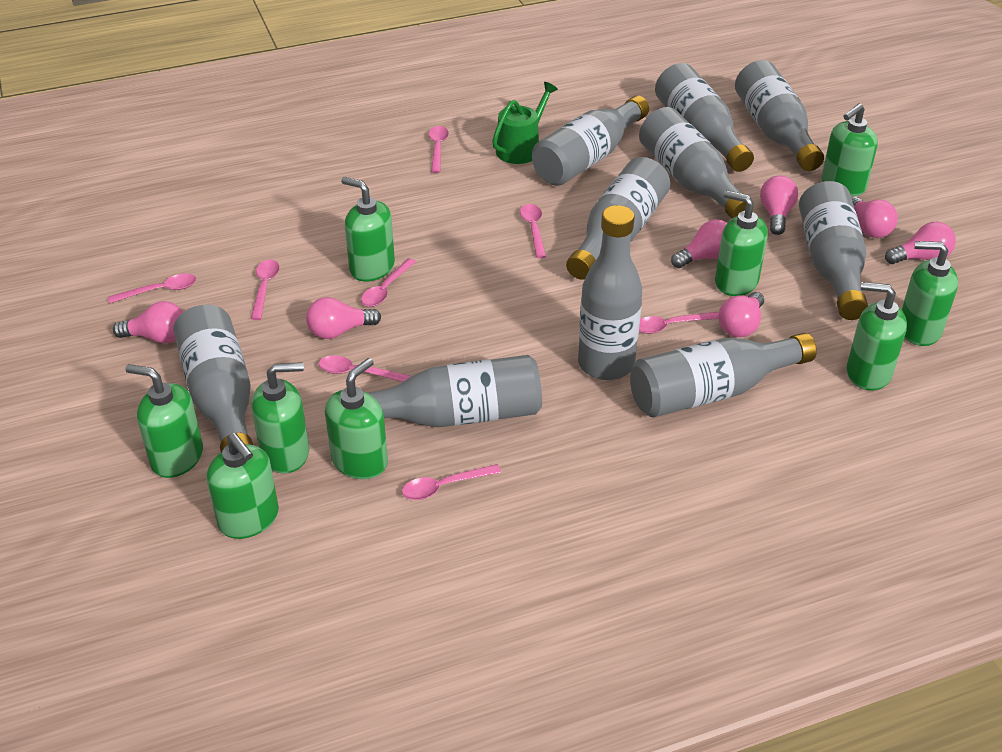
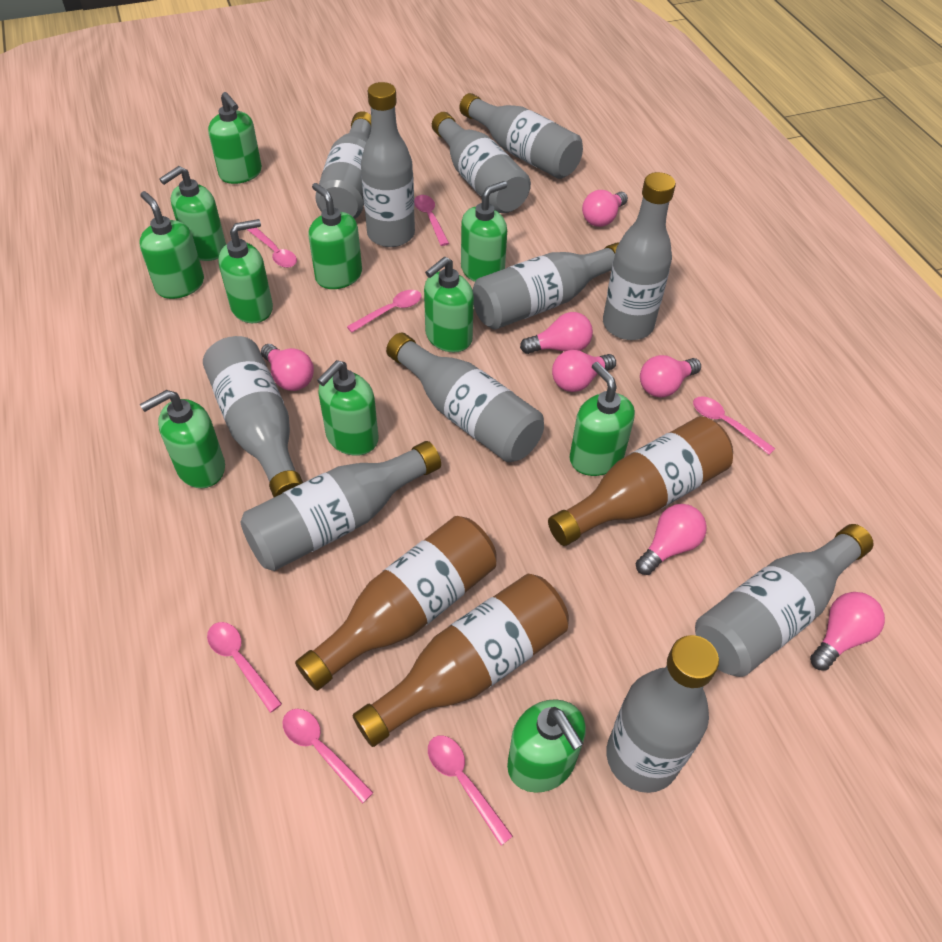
brown bottle: 0 -> 3
green soap dispenser: 9 -> 11
green watering can: 1 -> 0
grey bottle: 10 -> 11
pink spoon: 8 -> 7

